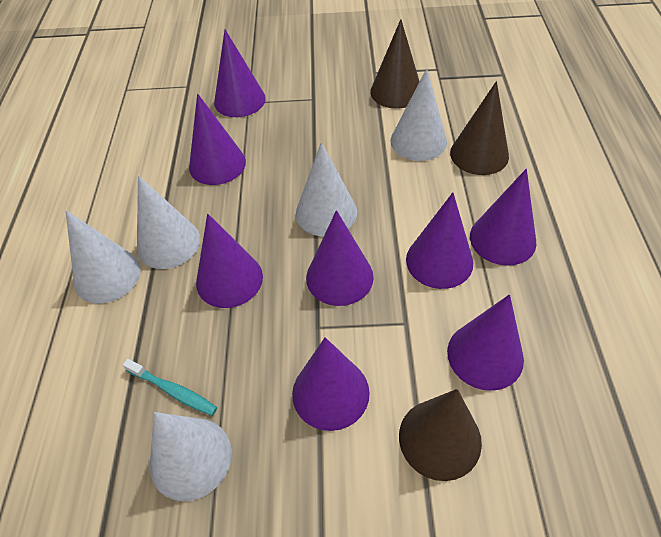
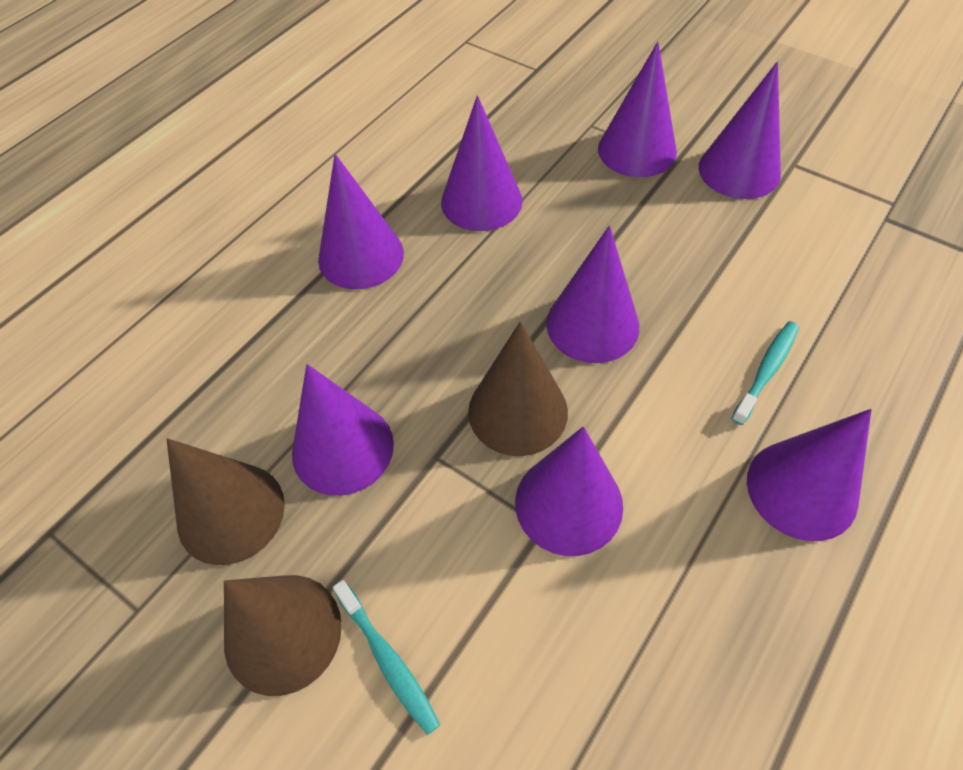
turquoise toothbrush: 1 -> 2
white cone: 5 -> 0

